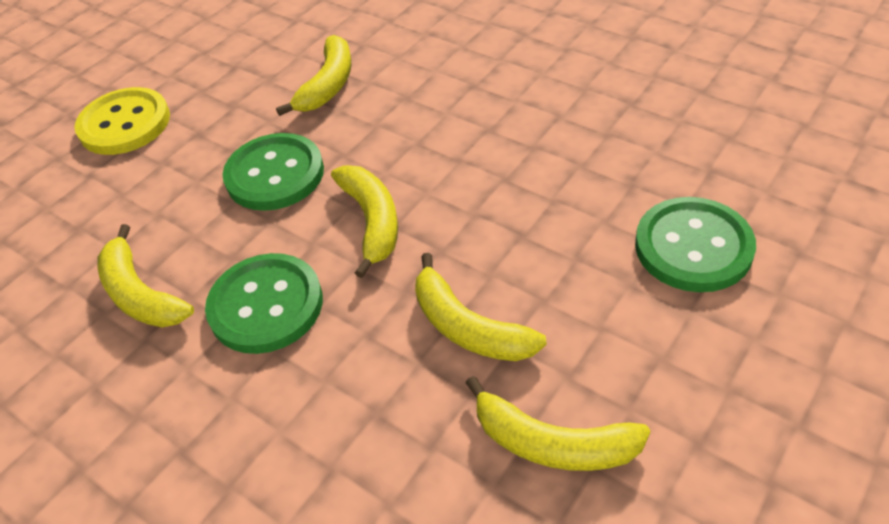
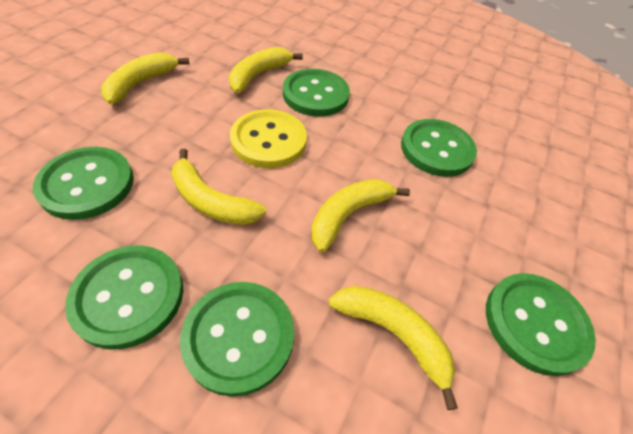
green button: 3 -> 6

